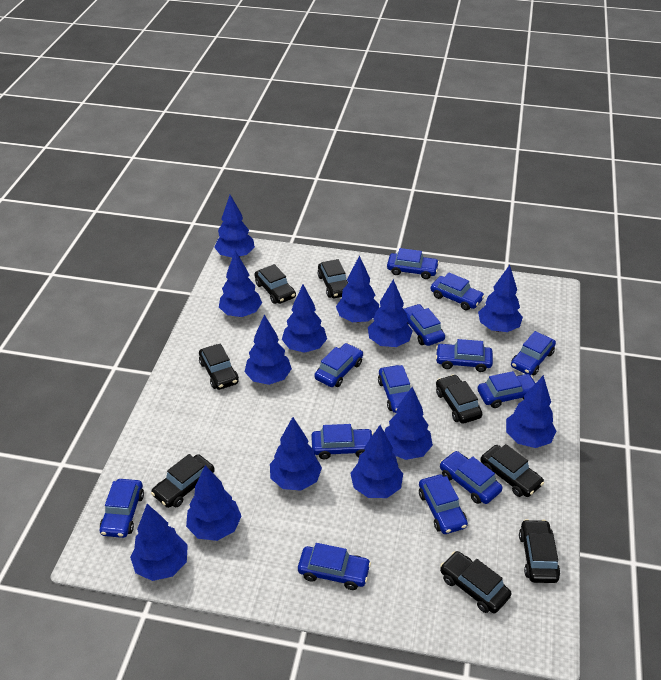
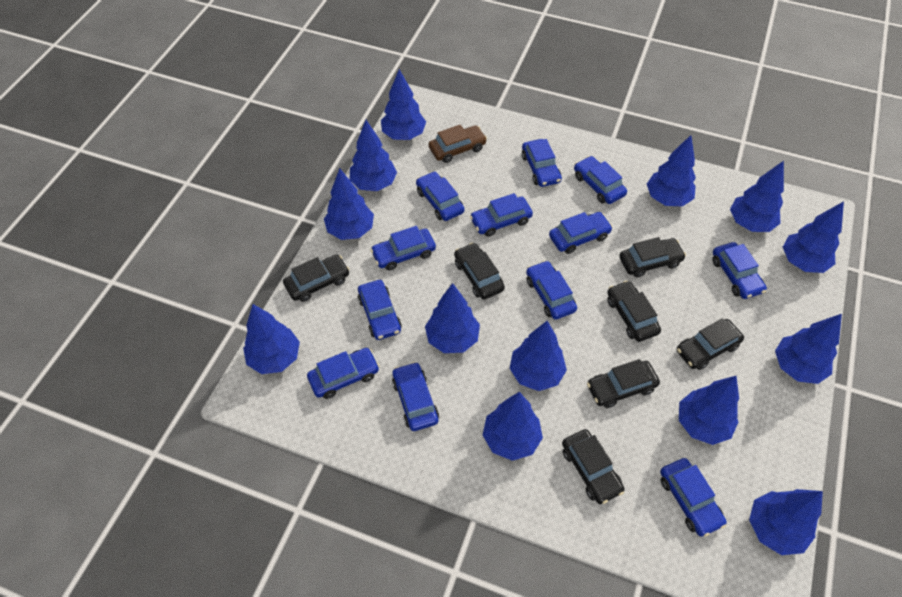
black car: 8 -> 7
blue car: 13 -> 12
brown car: 0 -> 1

